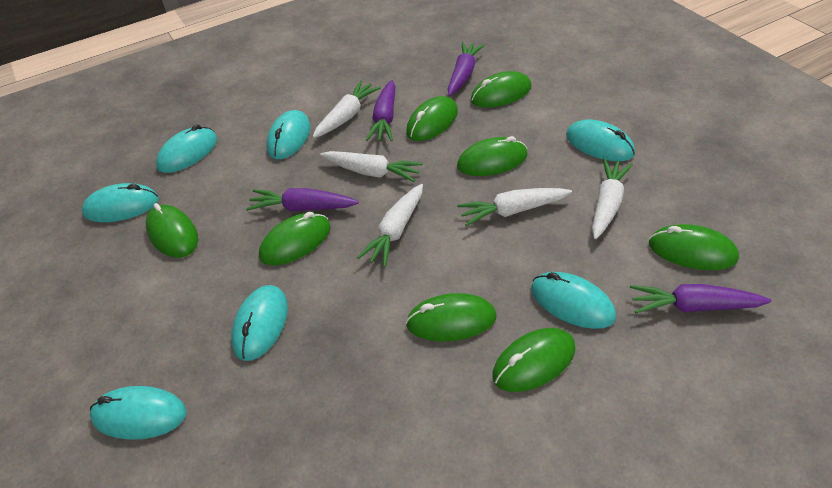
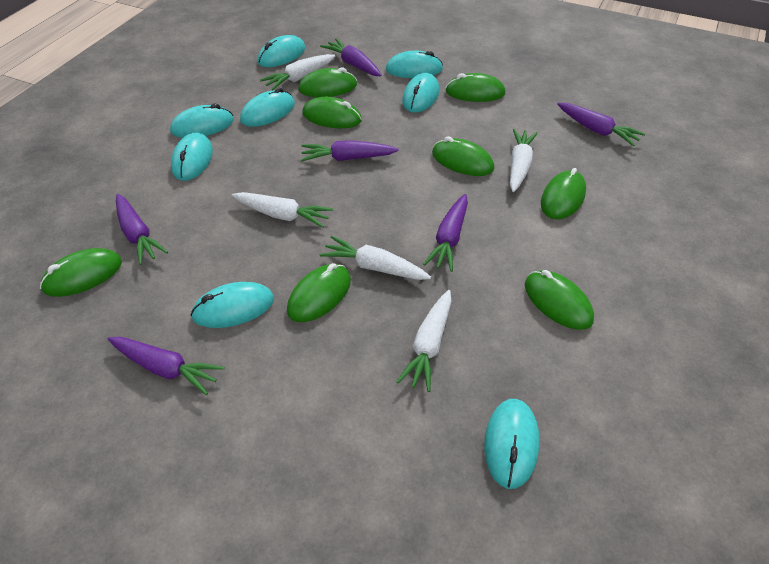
purple carrot: 4 -> 6
turquoise mouse: 7 -> 8

